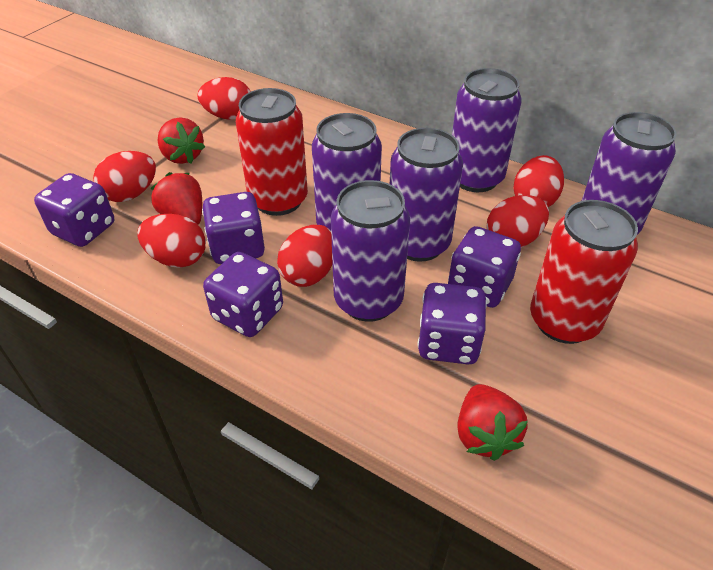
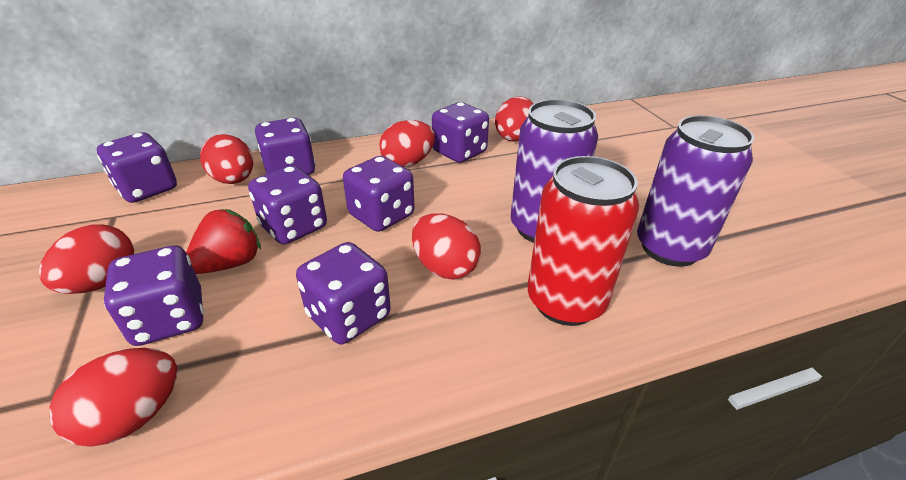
purple can: 5 -> 2
purple dice: 5 -> 7
red can: 2 -> 1
red strawberry: 3 -> 1

